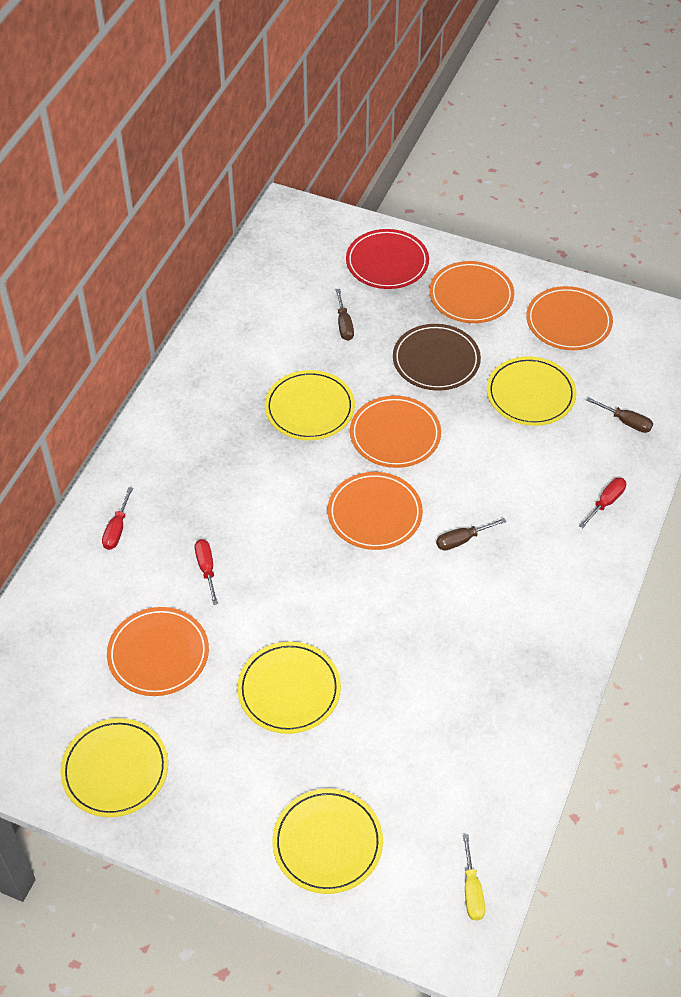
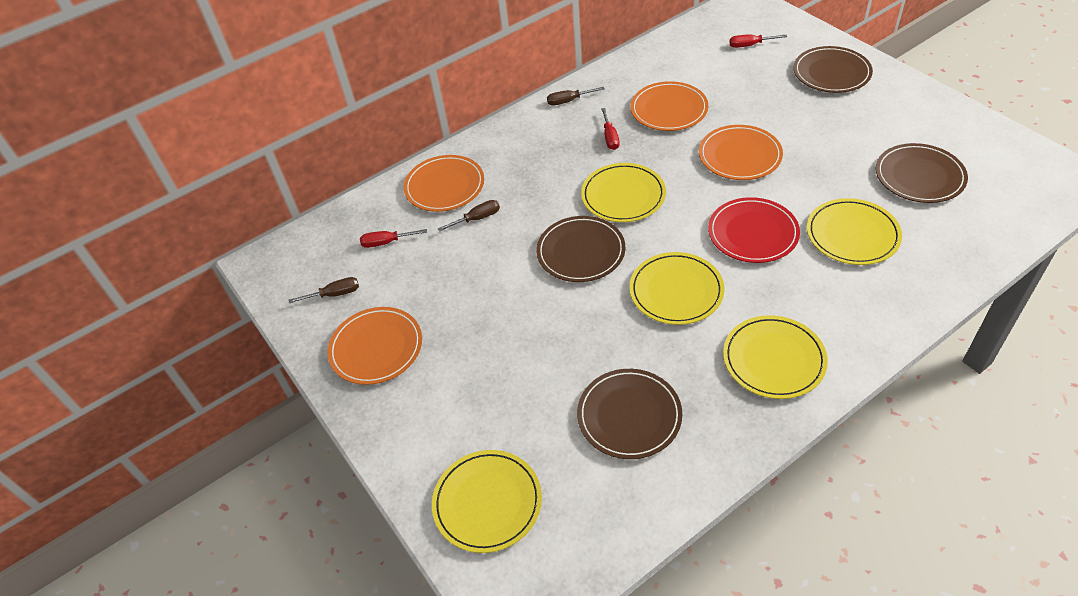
brown plate: 1 -> 4
orange plate: 5 -> 4
yellow screwdriver: 1 -> 0

